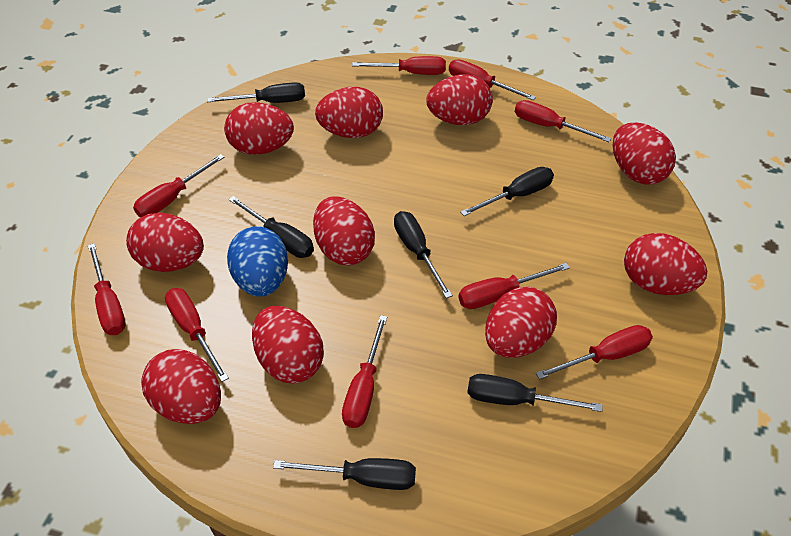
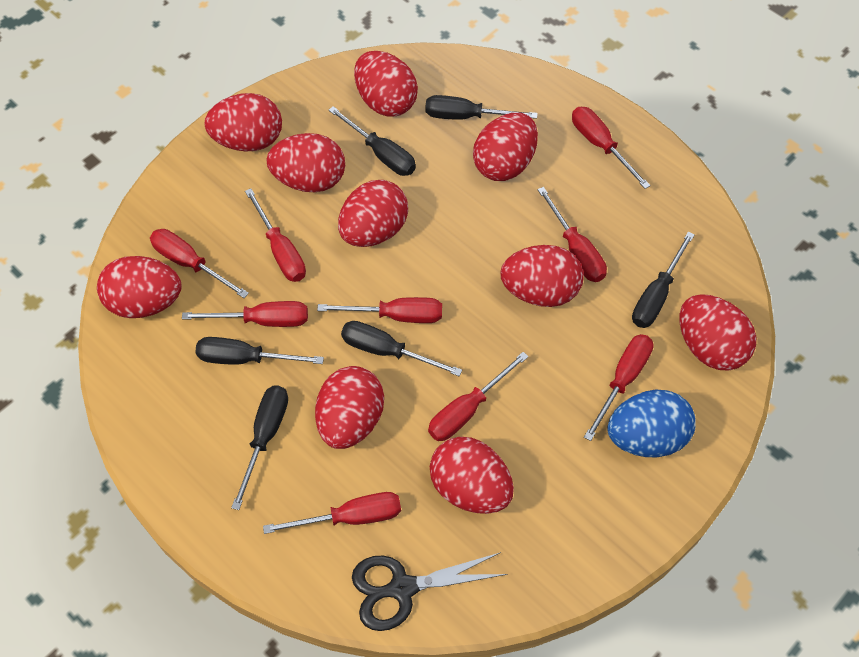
black scissors: 0 -> 1

